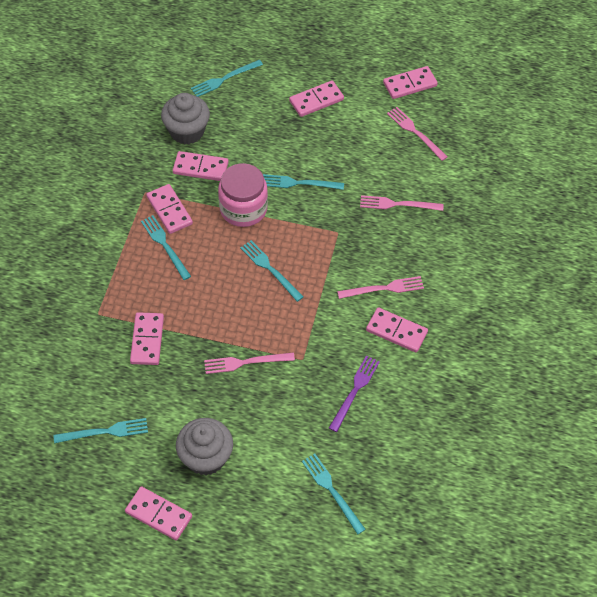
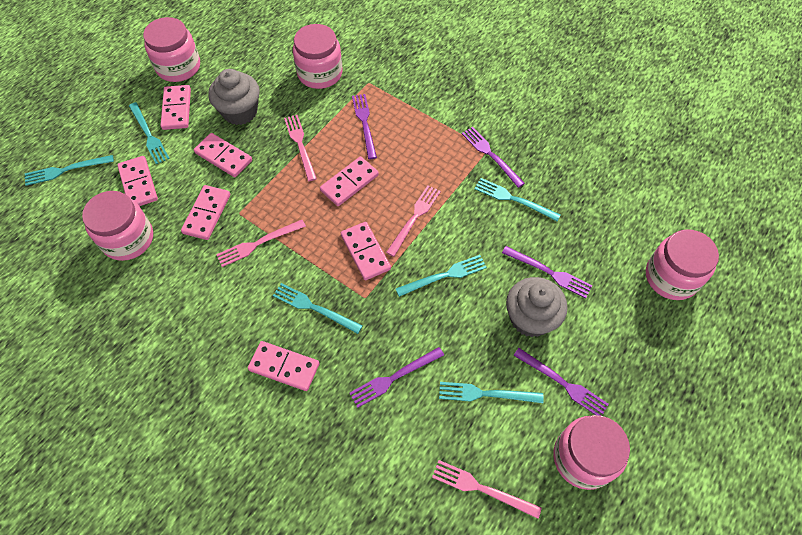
pink jar: 1 -> 5
purple fork: 1 -> 5

